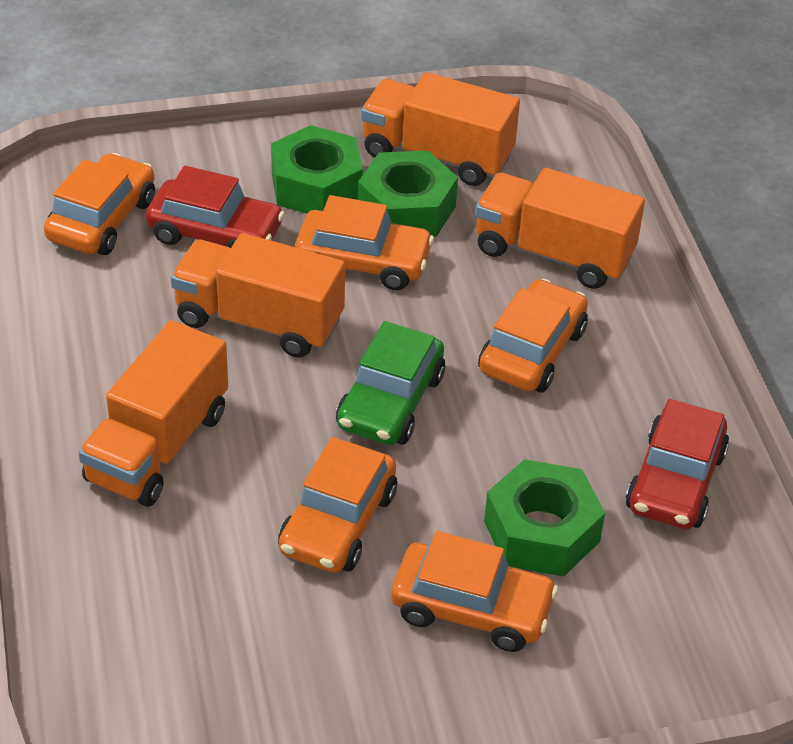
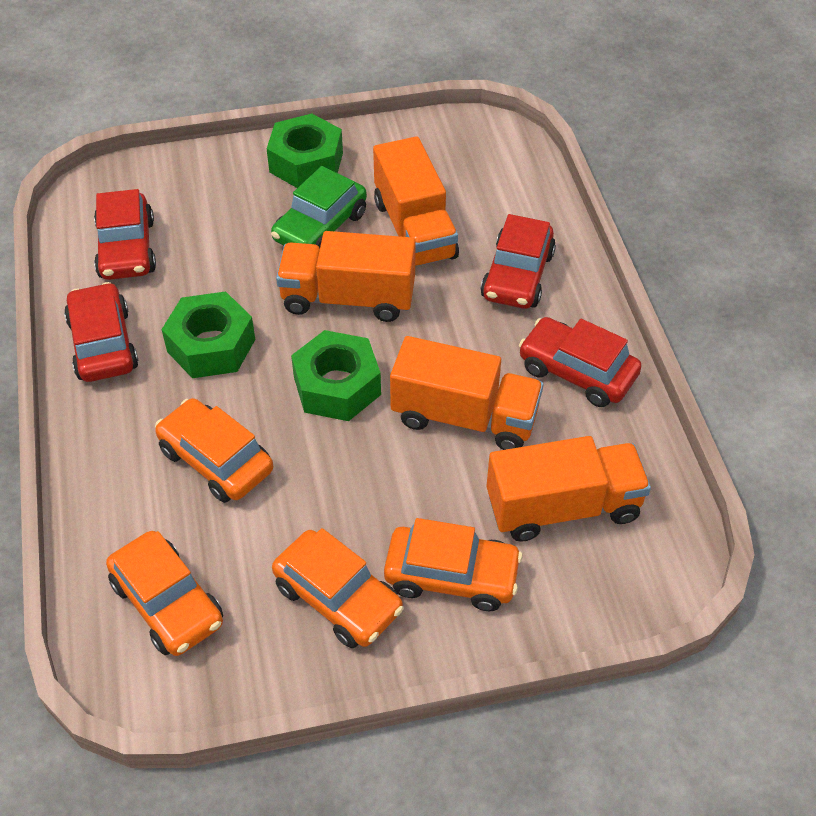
orange car: 5 -> 4
red car: 2 -> 4

